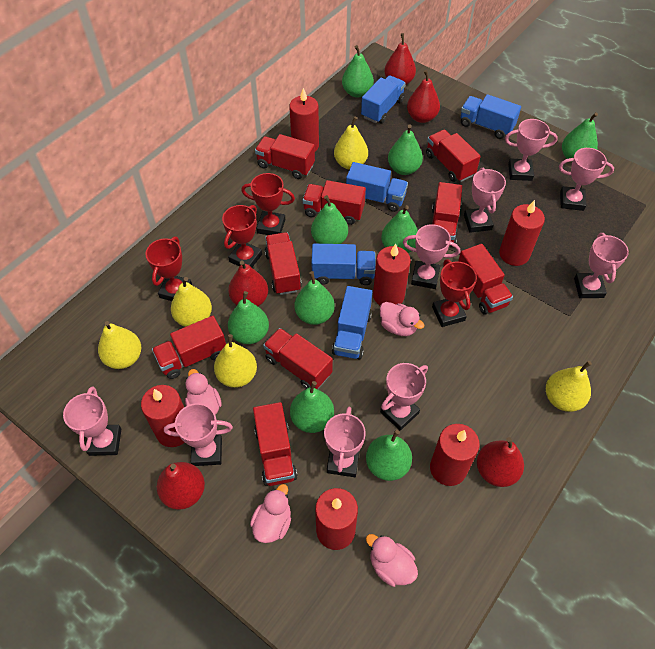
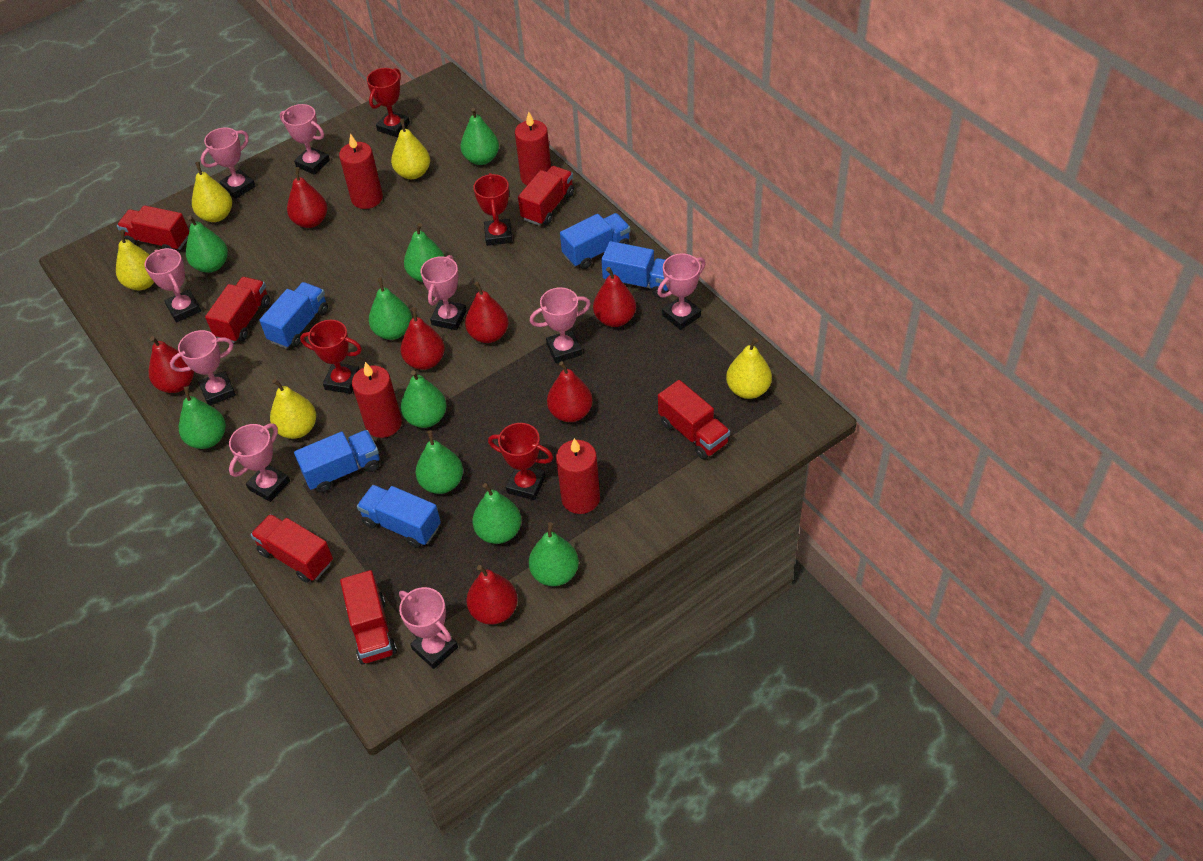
pink duck: 4 -> 0
red candle: 6 -> 4
red pear: 5 -> 7
red truck: 9 -> 6

